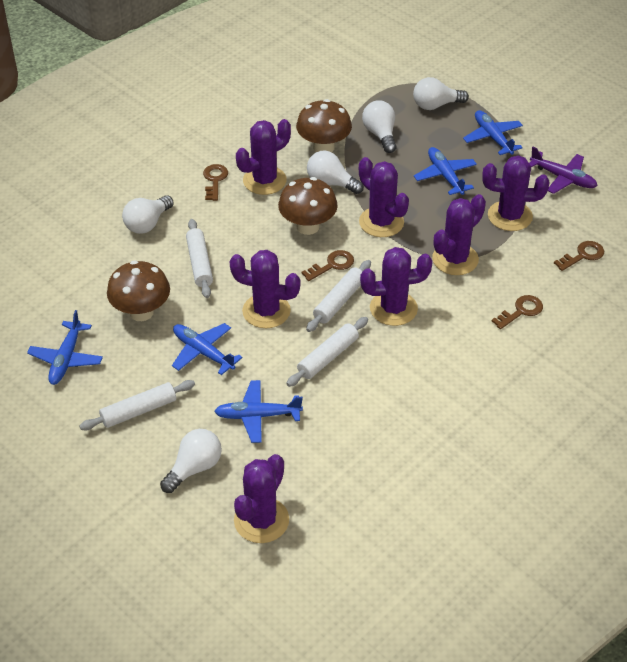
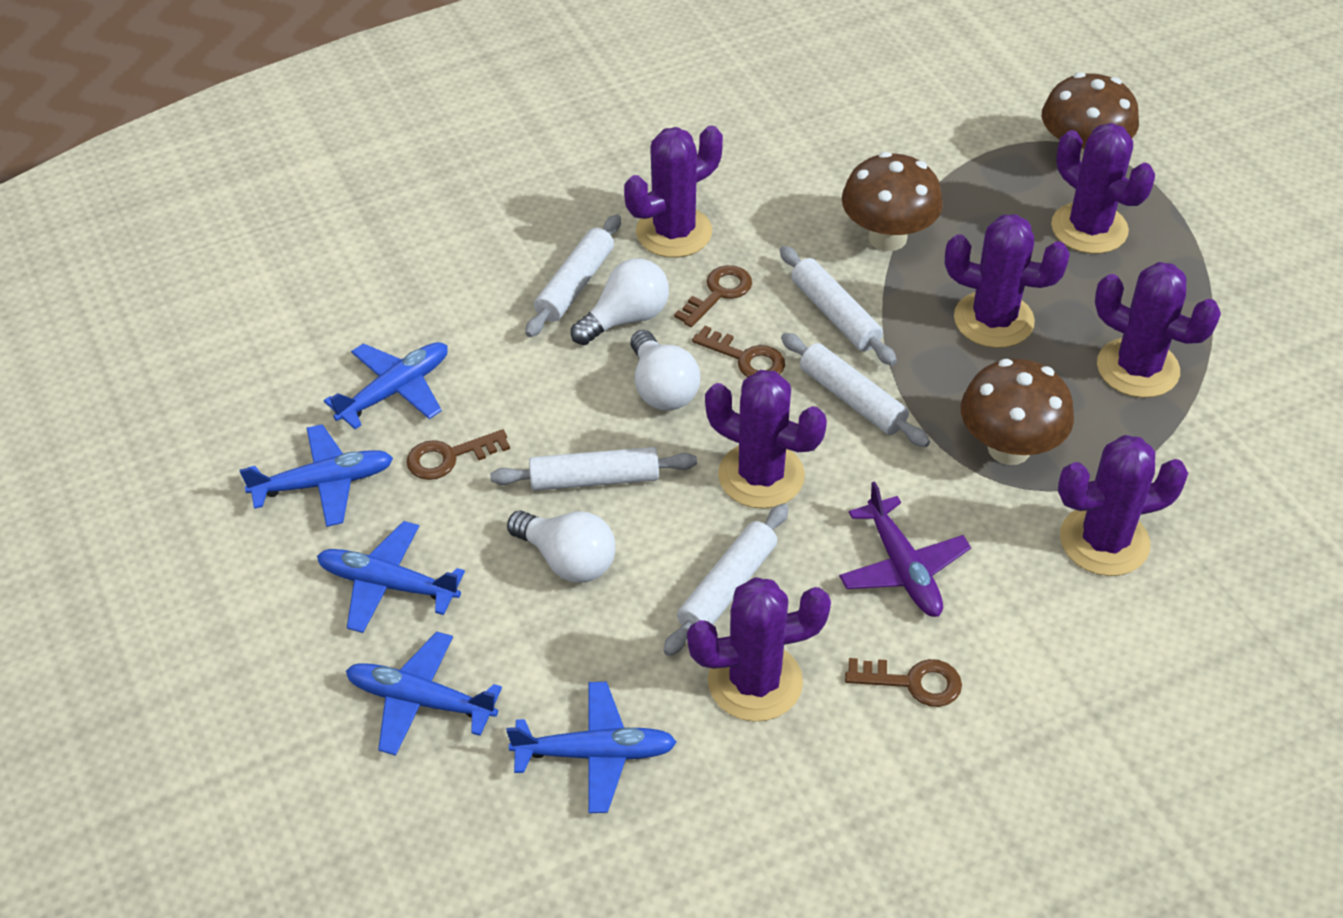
white light bulb: 5 -> 3
white rolling pin: 4 -> 5

